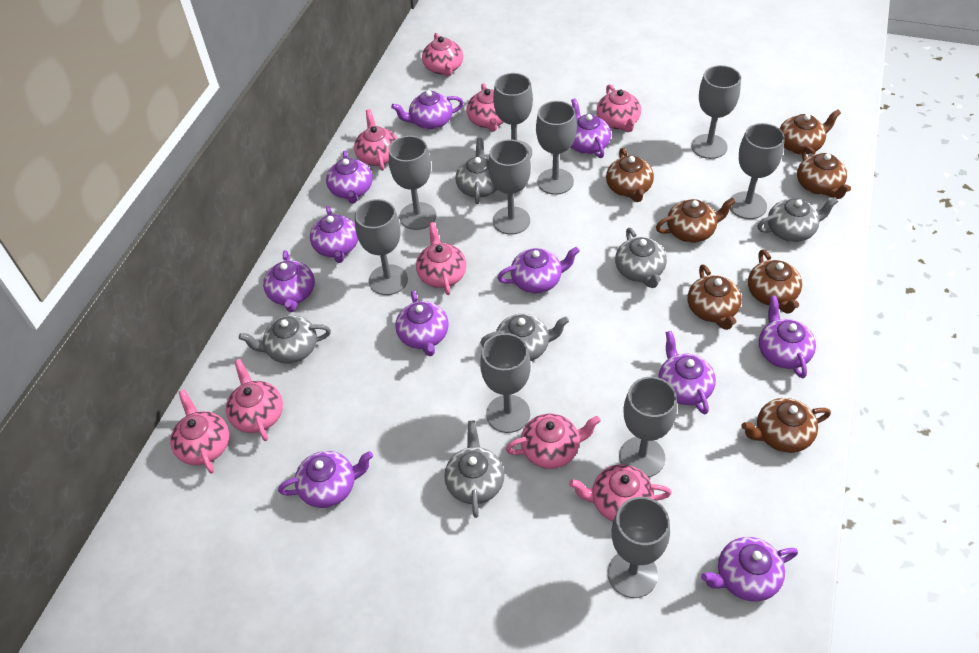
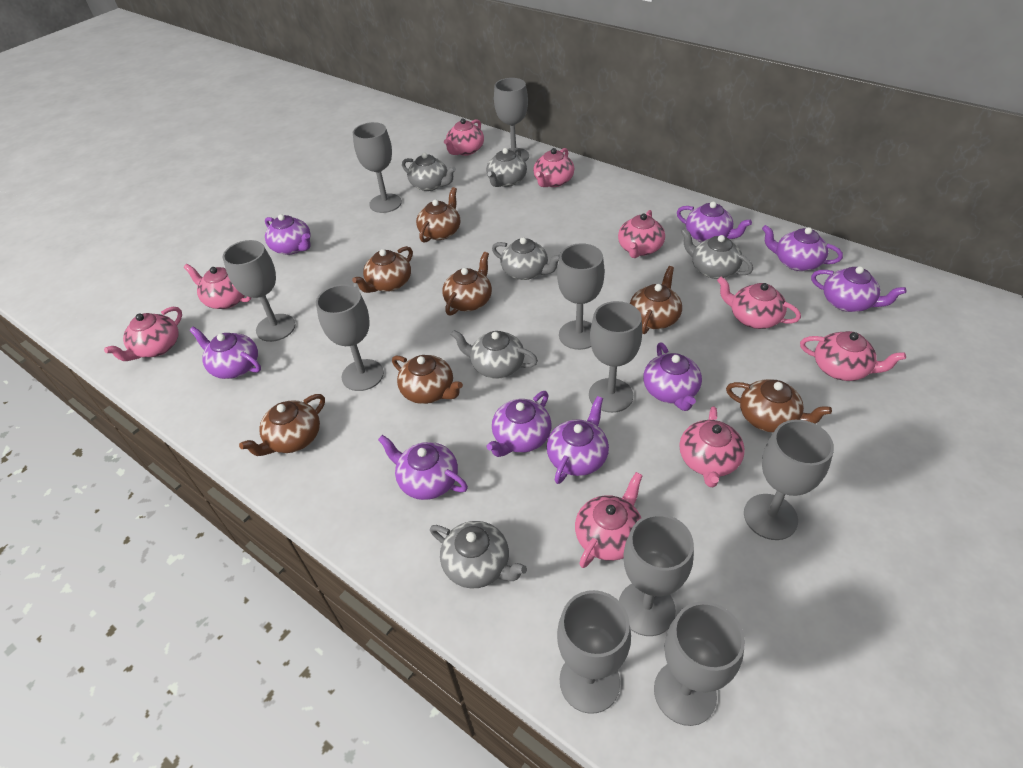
purple teapot: 11 -> 9

